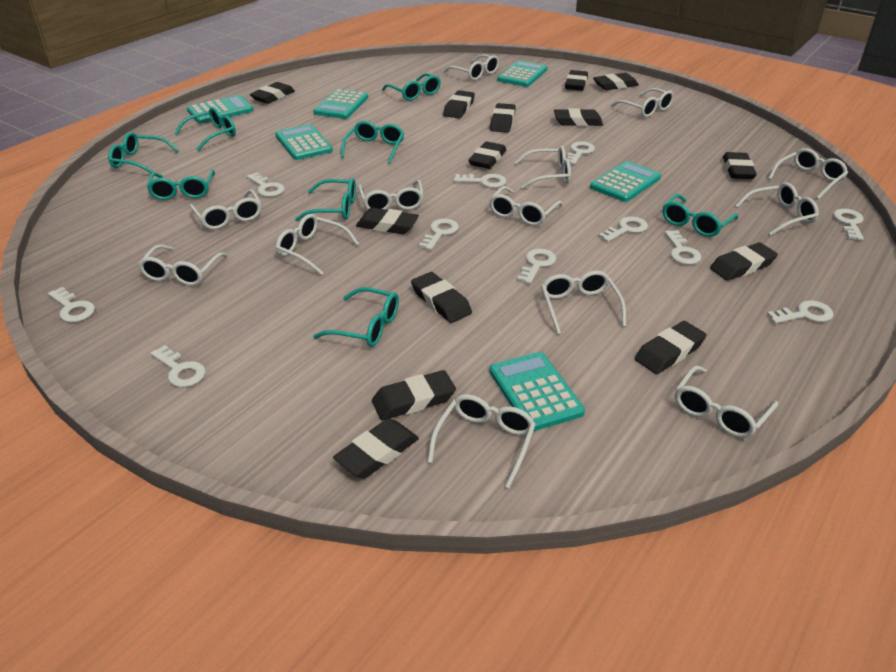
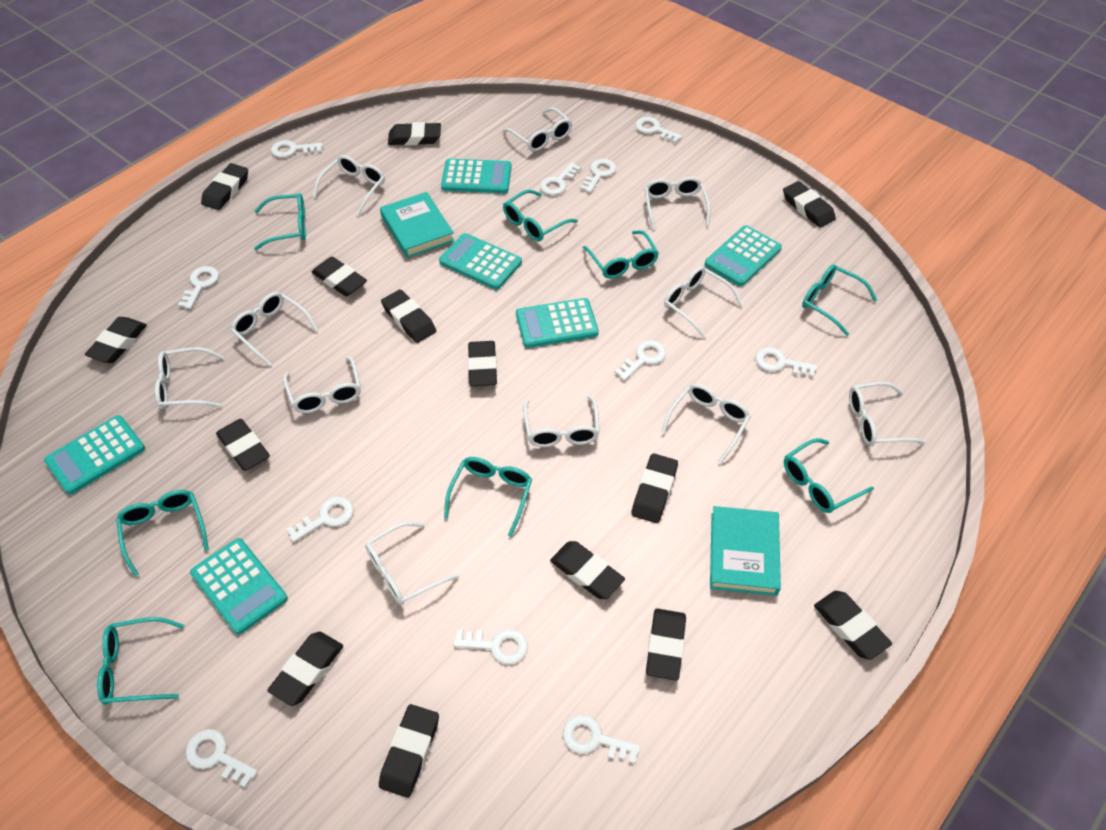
turquoise book: 0 -> 2
white glasses: 13 -> 11

